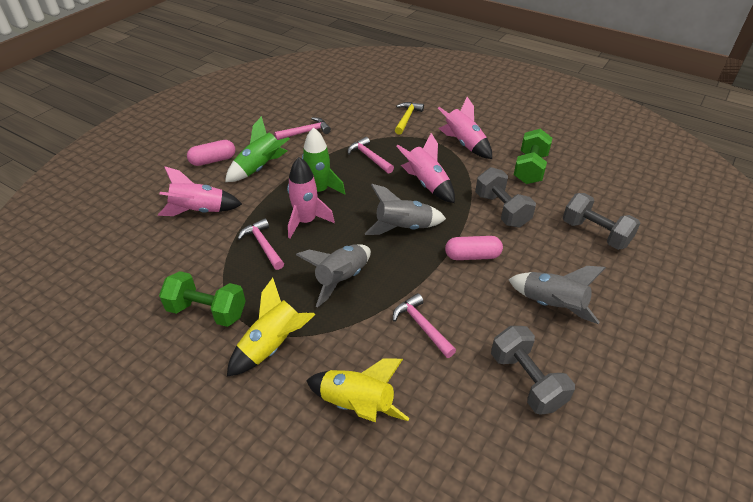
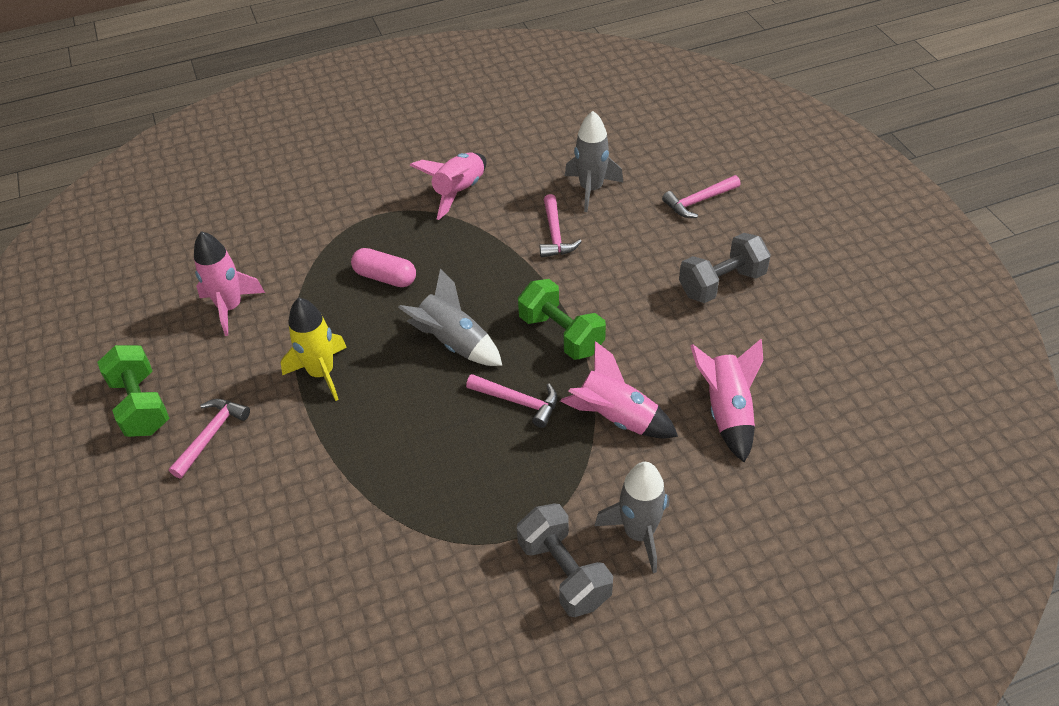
green rocket: 2 -> 0
grey dumbbell: 3 -> 2
pink capsule: 2 -> 1
yellow hammer: 1 -> 0
yellow rocket: 2 -> 1

